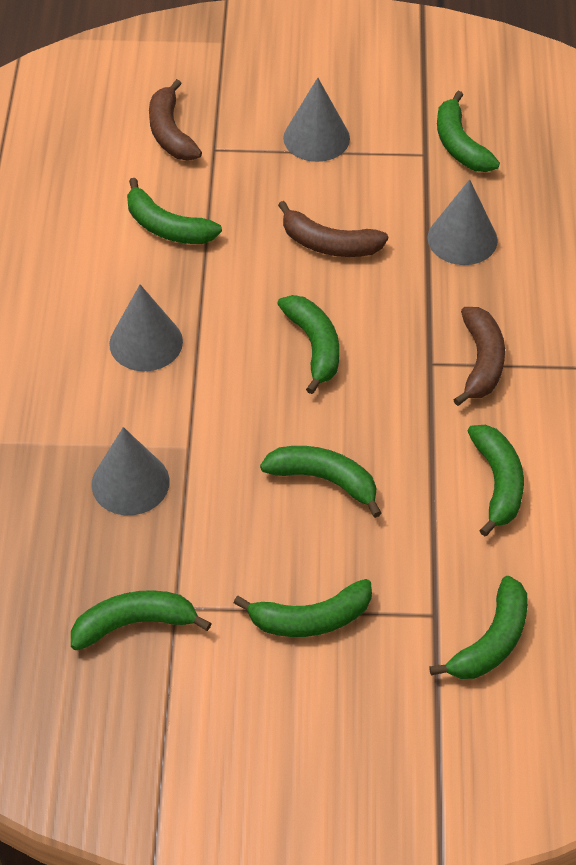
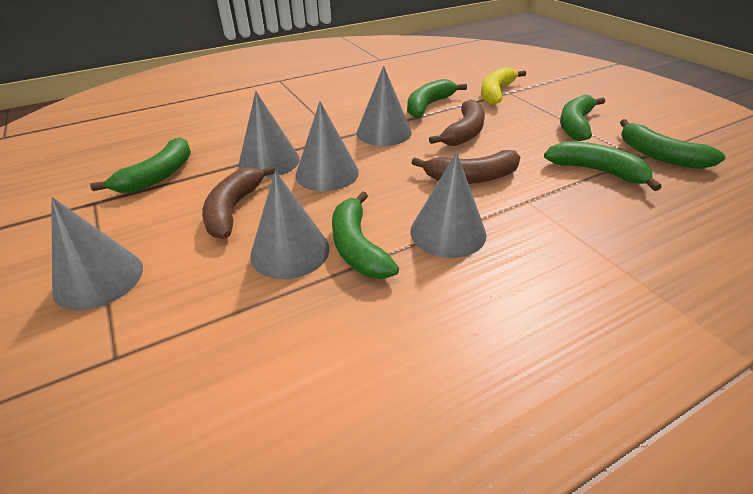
green banana: 8 -> 6
grey cone: 4 -> 6
yellow banana: 0 -> 1

